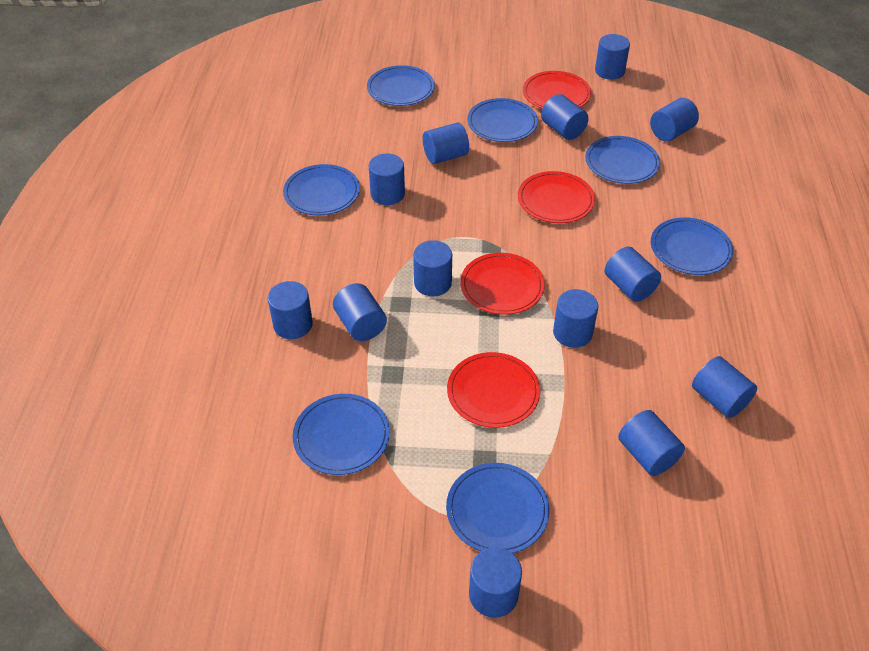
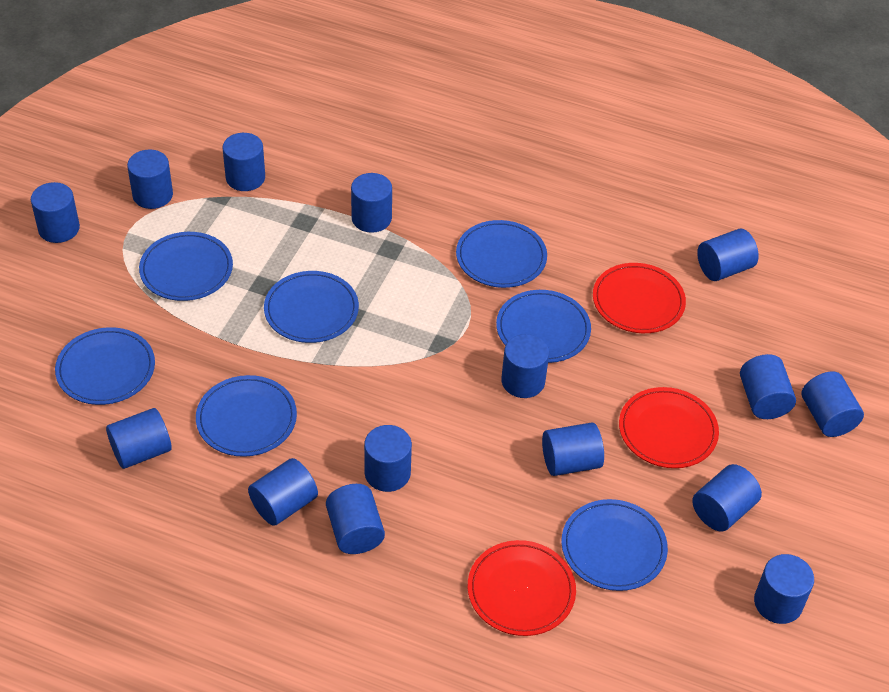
blue cylinder: 13 -> 15
red plate: 4 -> 3

